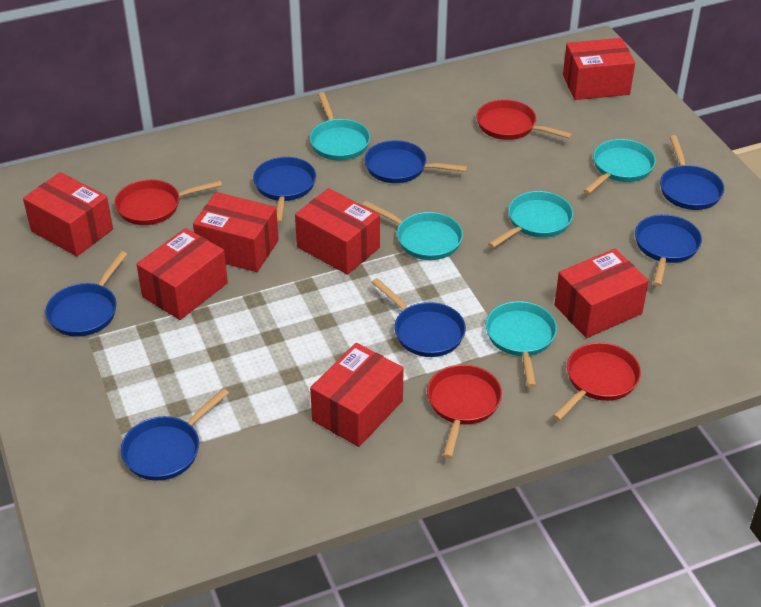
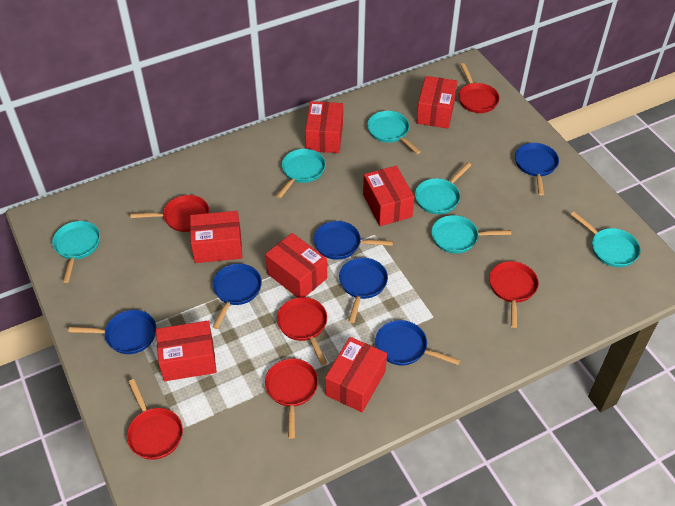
blue pan: 7 -> 6
red pan: 4 -> 6
turquoise pan: 5 -> 6

